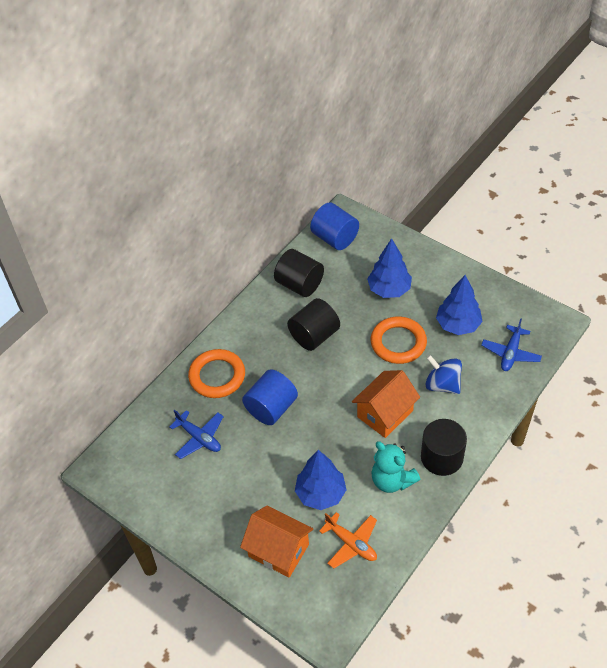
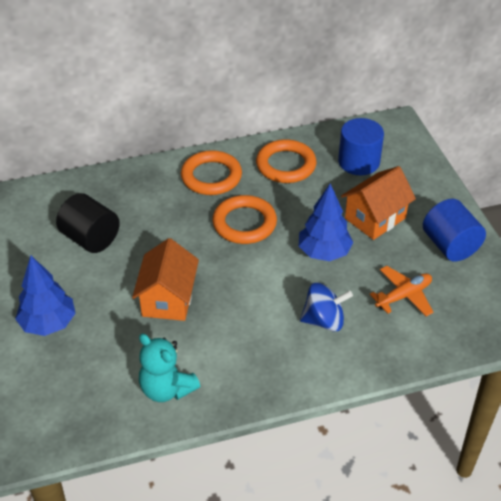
black cylinder: 3 -> 1
blue plane: 2 -> 0
blue tree: 3 -> 2
orange ring: 2 -> 3

